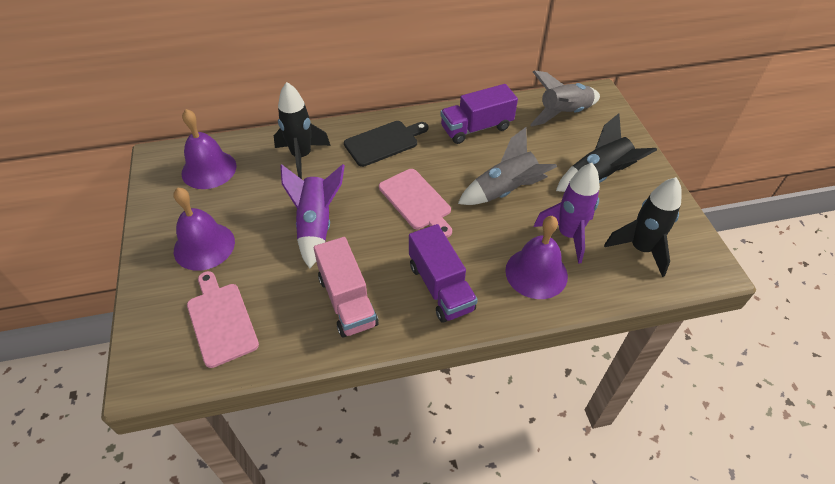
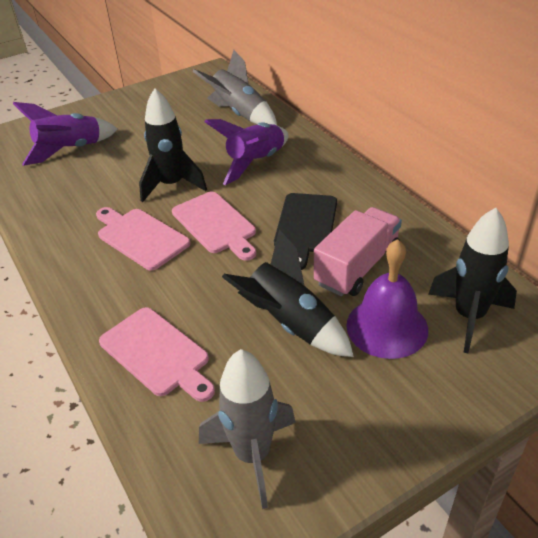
pink cutting board: 2 -> 3
purple bell: 3 -> 1
purple truck: 2 -> 0

